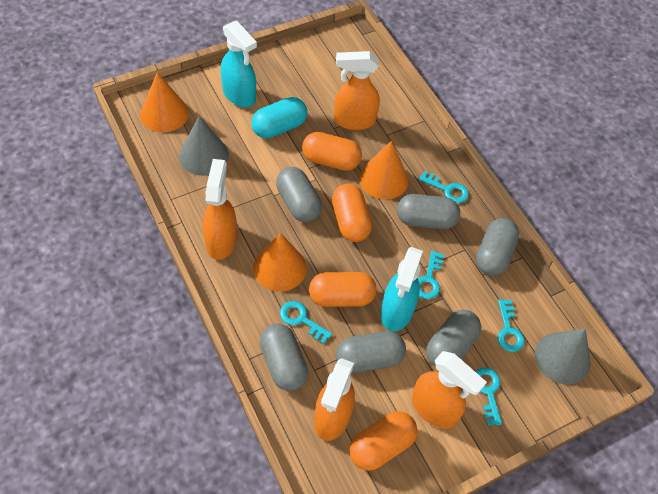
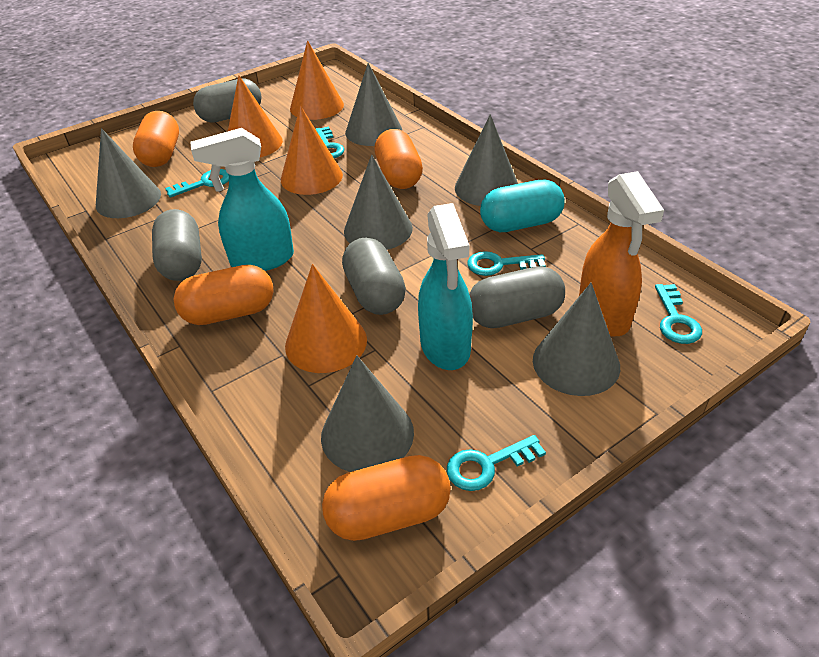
grey capsule: 6 -> 4
grey cone: 2 -> 6
orange cone: 3 -> 4
orange spray bottle: 4 -> 1

